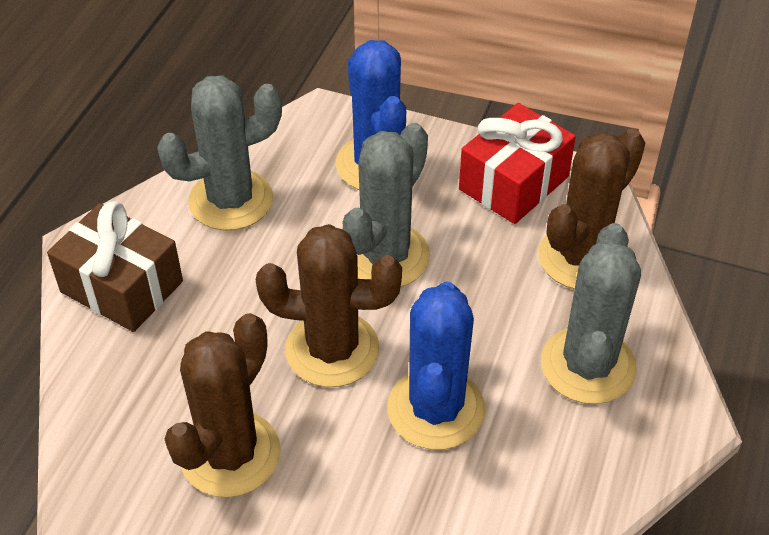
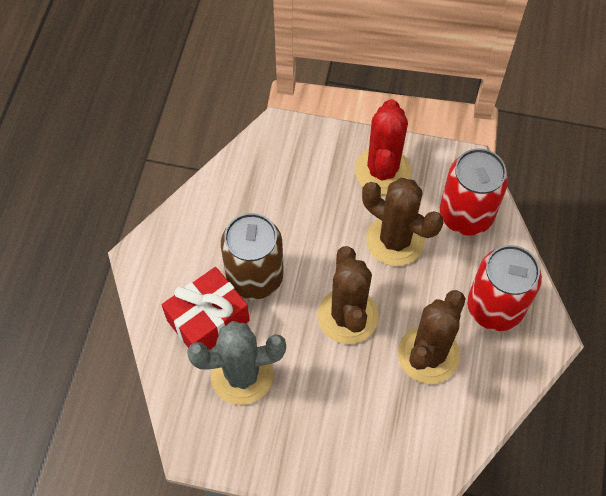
blue cactus: 2 -> 0
brown can: 0 -> 1
brown gift: 1 -> 0
grey cactus: 3 -> 1
red cactus: 0 -> 1
red can: 0 -> 2

